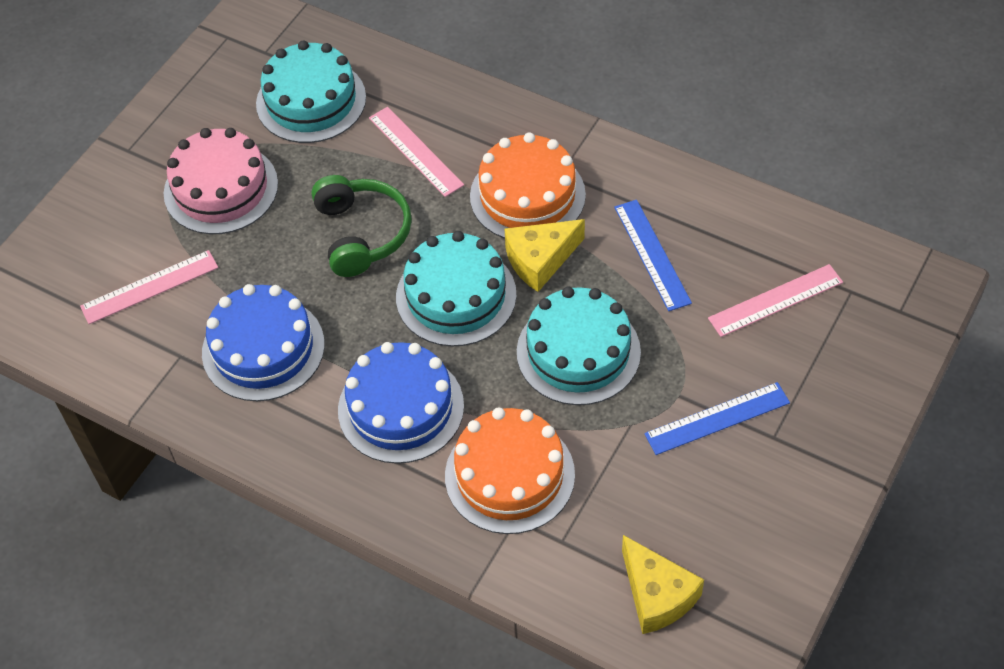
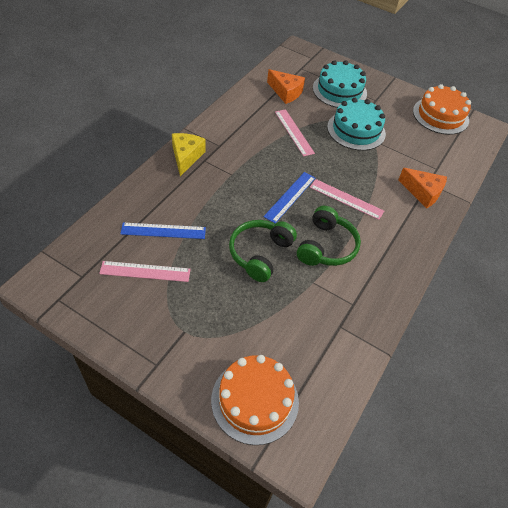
blue cake: 2 -> 0
green headphones: 1 -> 2
orange cheese: 0 -> 2
pink cake: 1 -> 0
turquoise cake: 3 -> 2
yellow cheese: 2 -> 1

